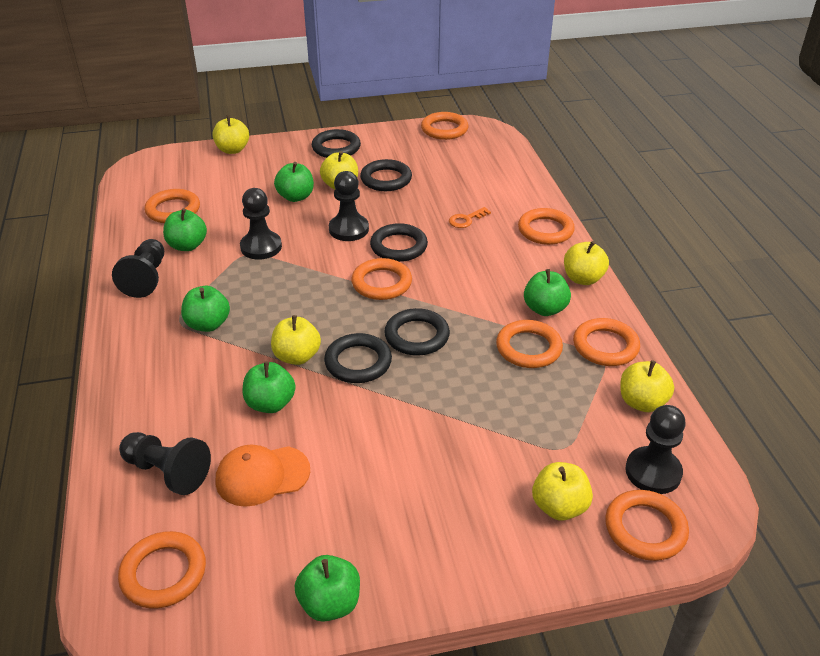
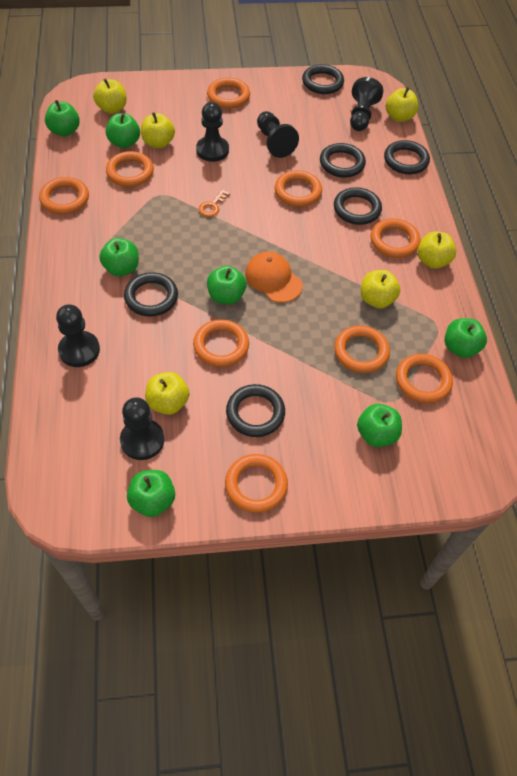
black ring: 5 -> 6
green apple: 6 -> 7
orange ring: 8 -> 9

